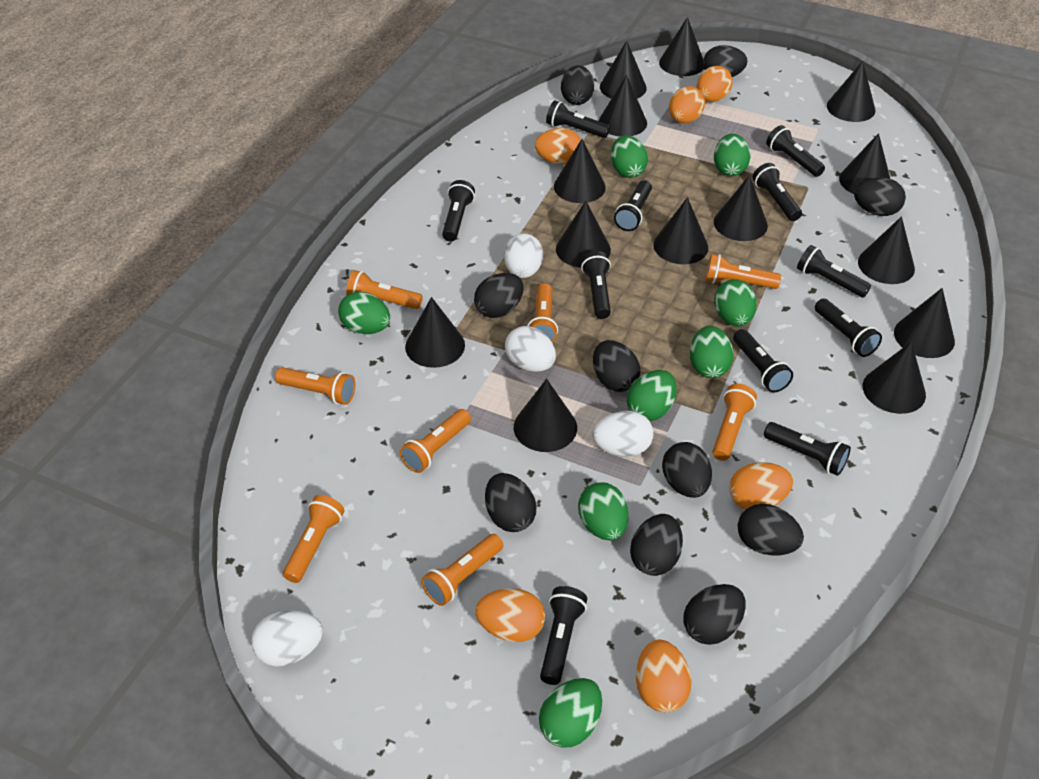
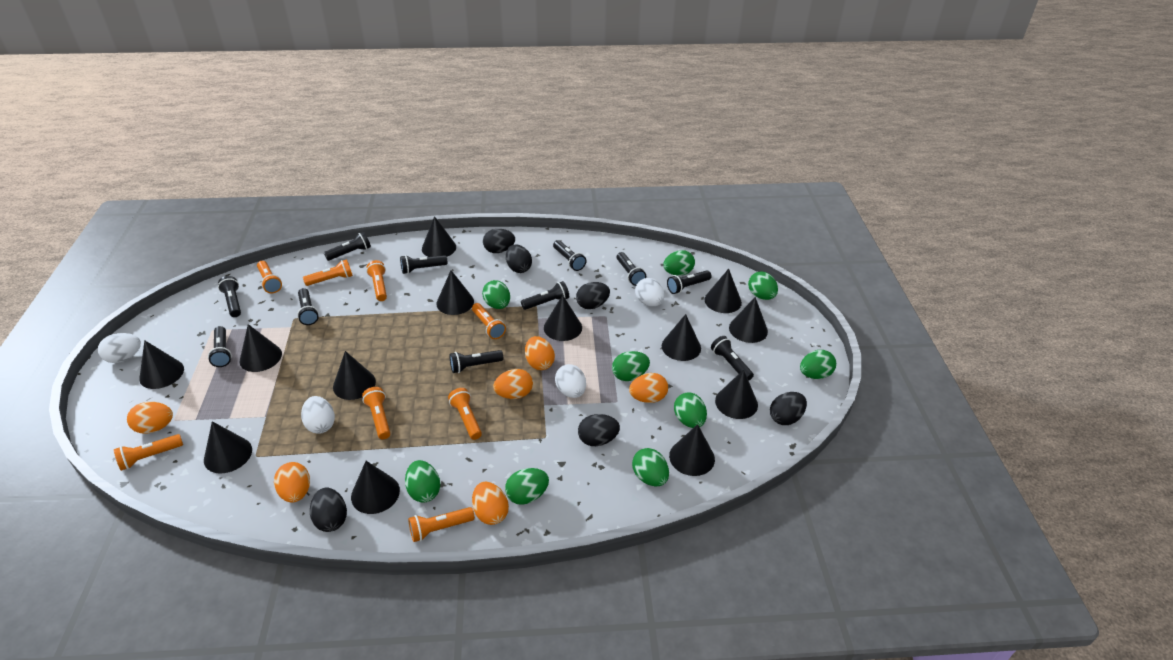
black cone: 14 -> 13
black egg: 10 -> 6
green egg: 8 -> 9

